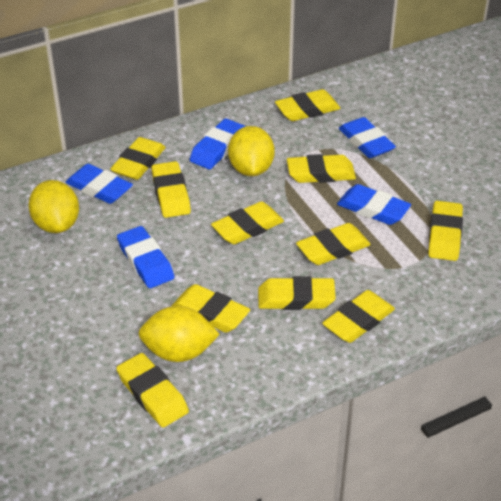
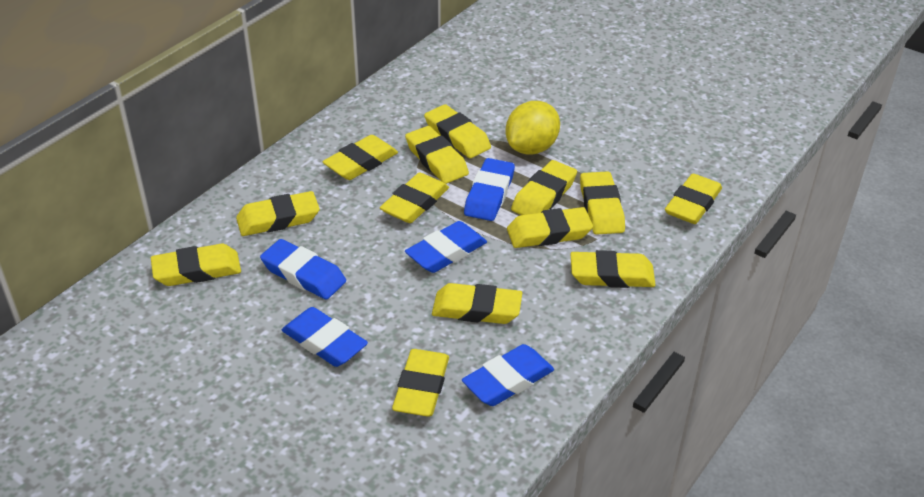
yellow eraser: 11 -> 13
yellow lemon: 3 -> 1

